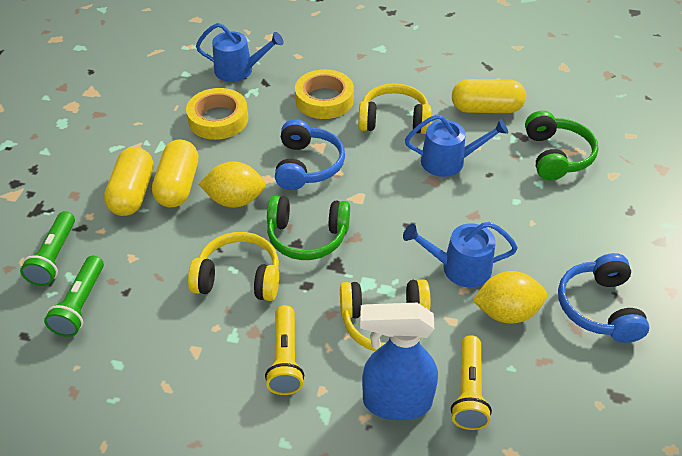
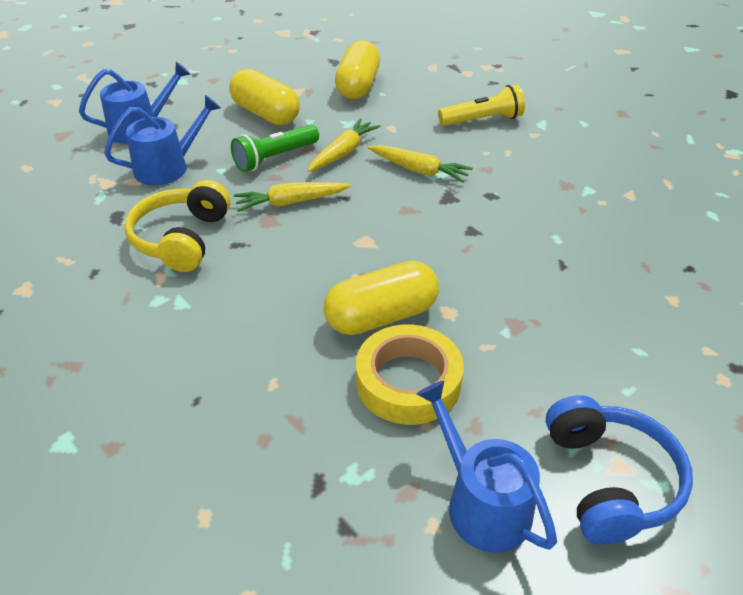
blue headphones: 2 -> 1
blue spray bottle: 1 -> 0
green flashlight: 2 -> 1
green headphones: 2 -> 0
yellow carrot: 0 -> 3
yellow flashlight: 2 -> 1
yellow headphones: 3 -> 1
yellow lemon: 2 -> 0
yellow tape: 2 -> 1

